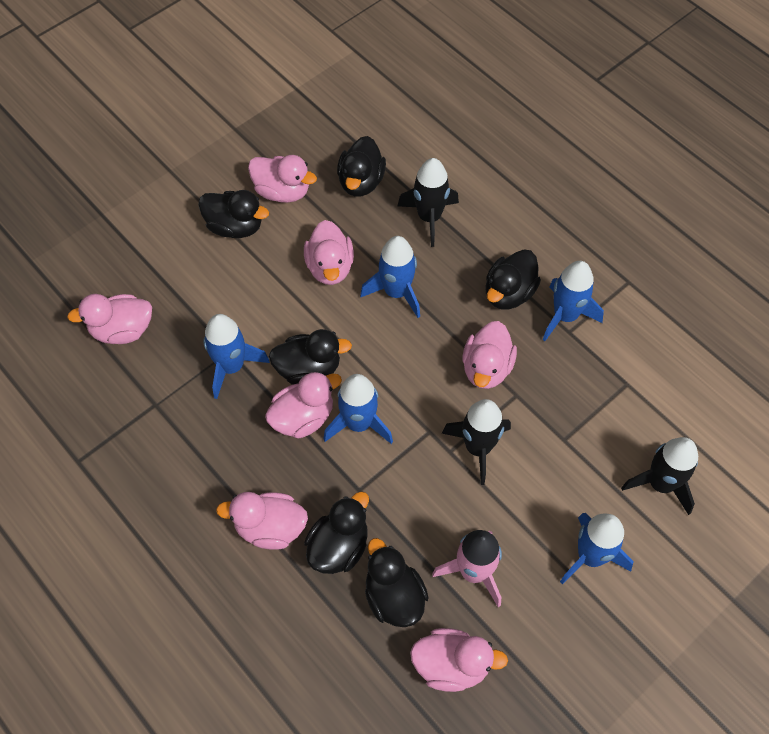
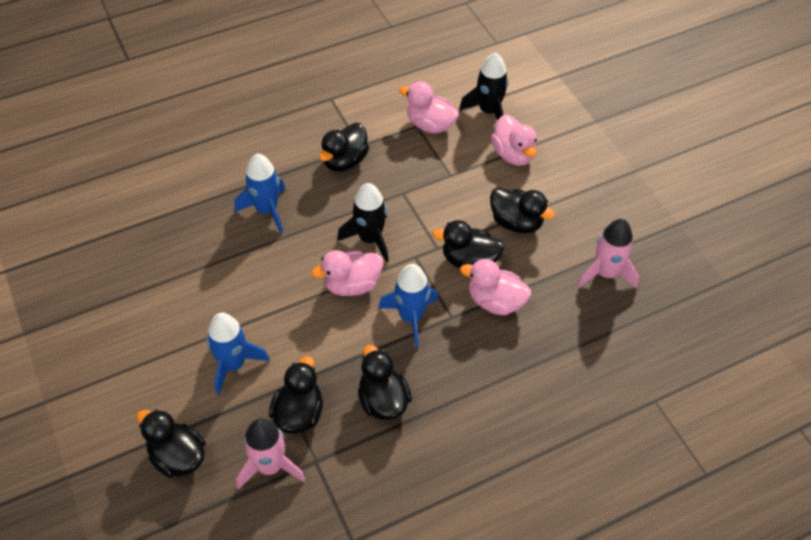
black rocket: 3 -> 2
blue rocket: 5 -> 3
pink duck: 7 -> 4
pink rocket: 1 -> 2

